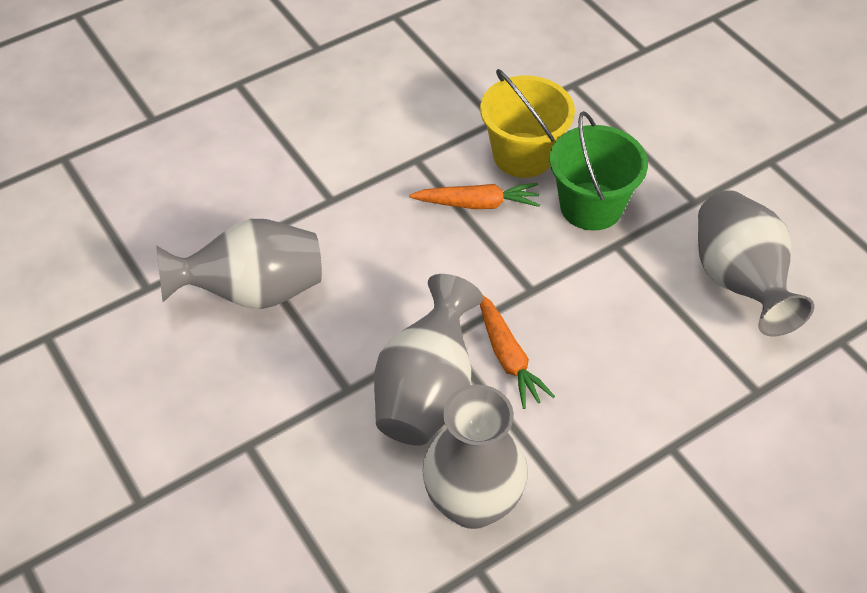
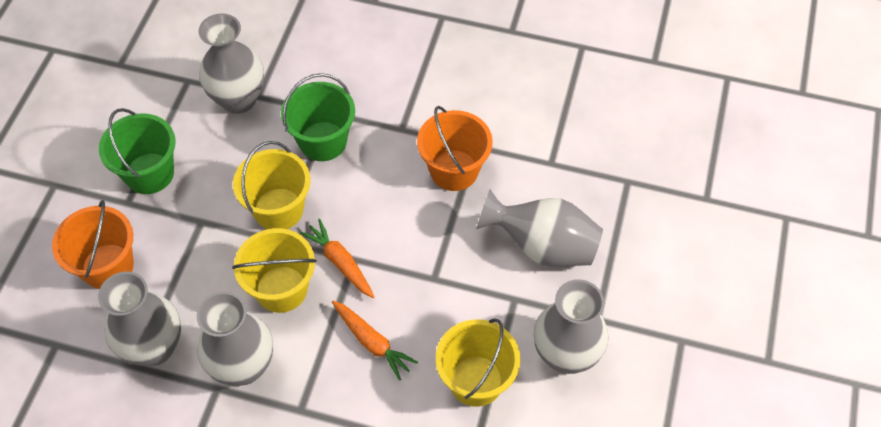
green bucket: 1 -> 2
grey vase: 4 -> 5
orange bucket: 0 -> 2
yellow bucket: 1 -> 3

